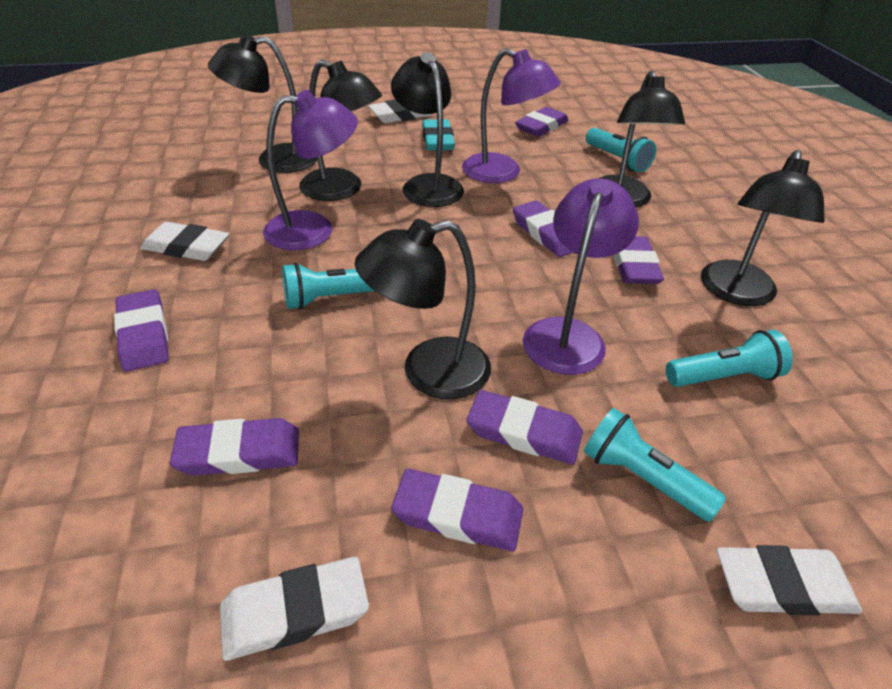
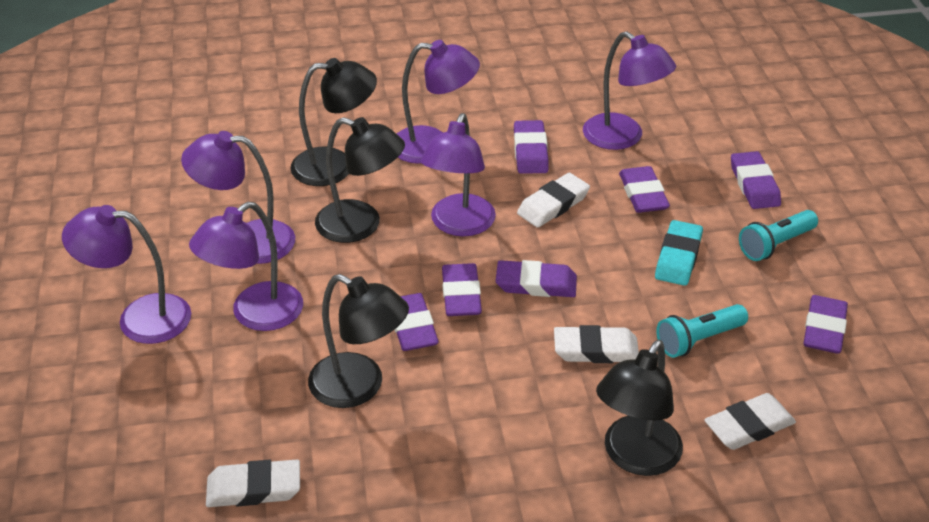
black lamp: 6 -> 4
purple lamp: 3 -> 6
turquoise flashlight: 4 -> 2

